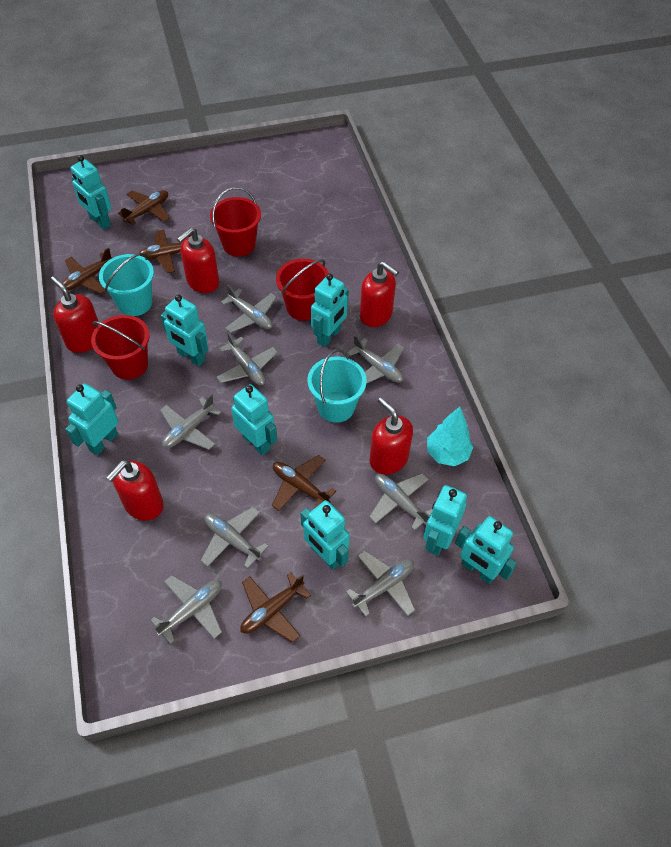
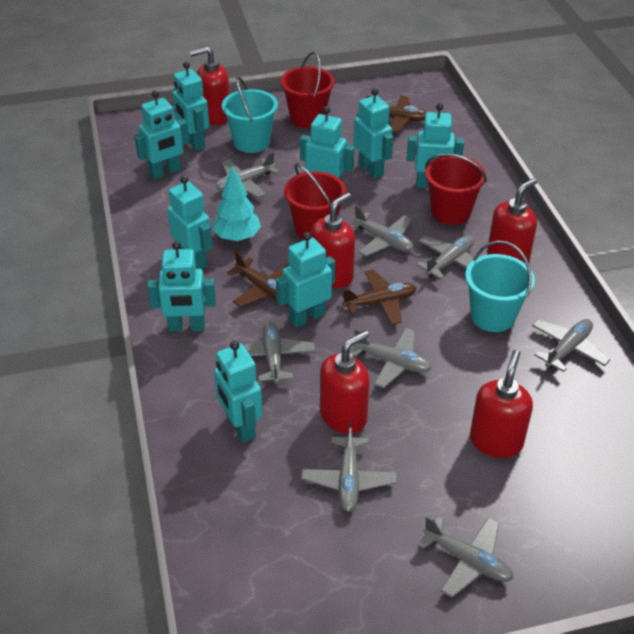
brown plane: 5 -> 3
turquoise robot: 8 -> 9

